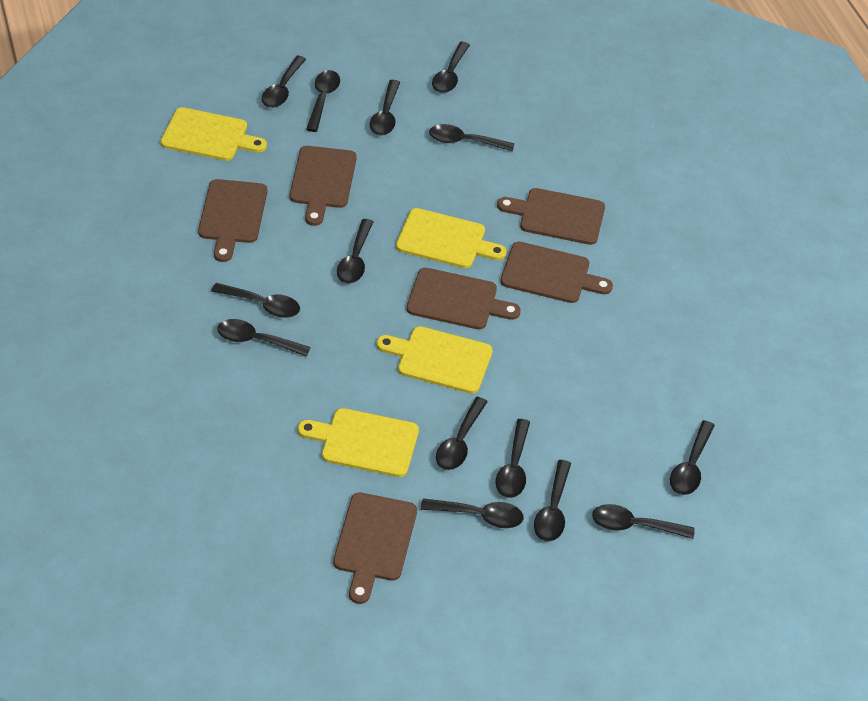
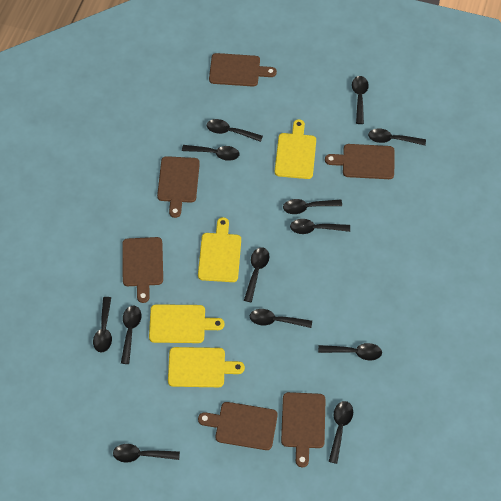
black spoon: 14 -> 13

